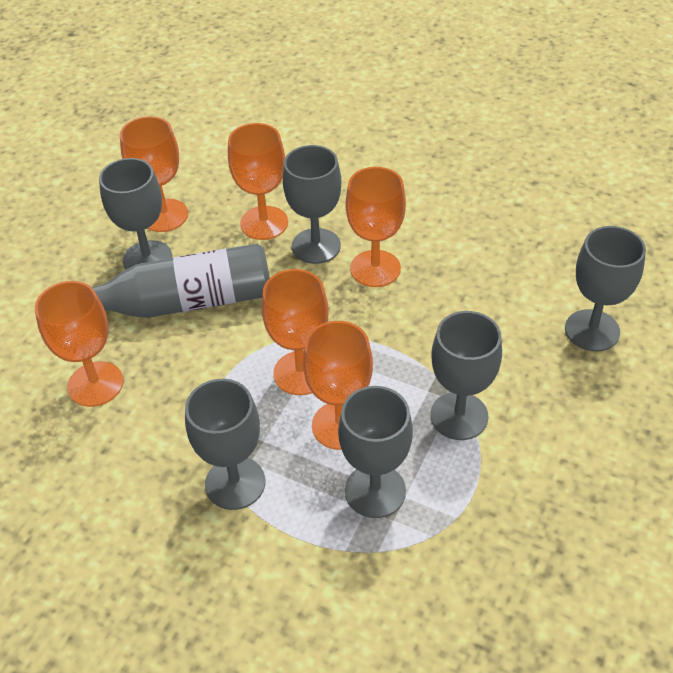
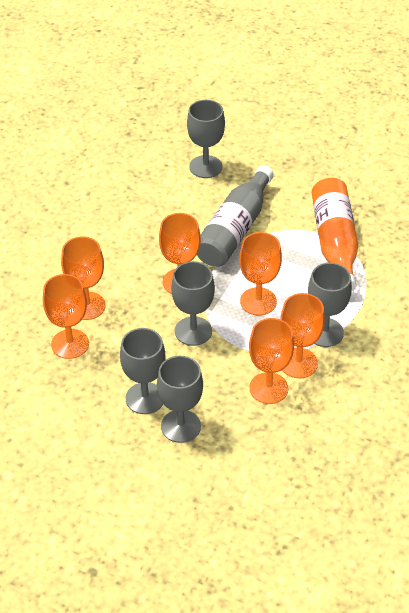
grey goblet: 6 -> 5
orange bottle: 0 -> 1

